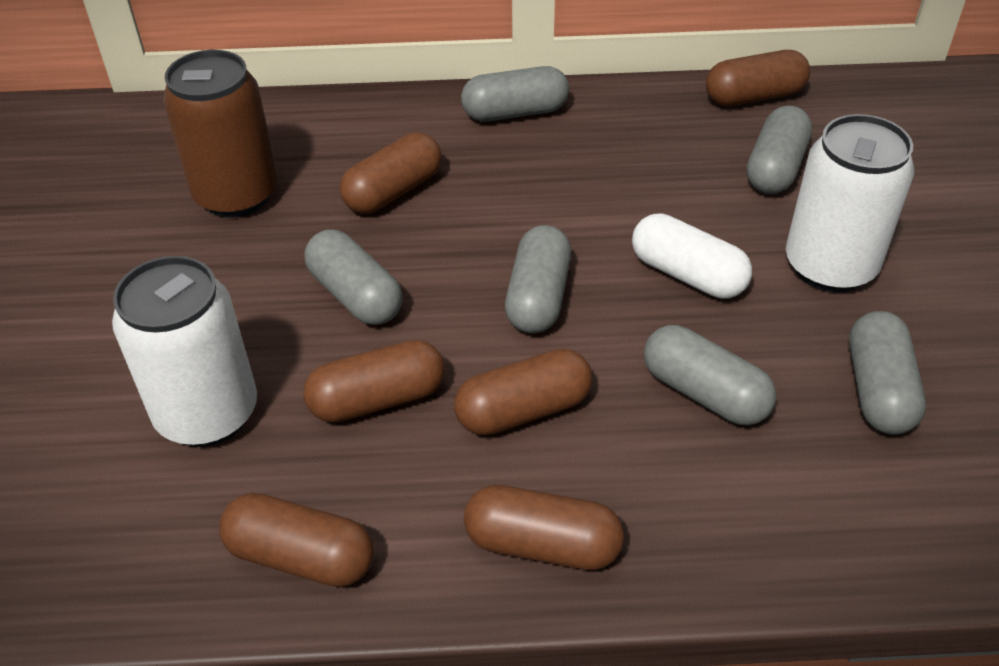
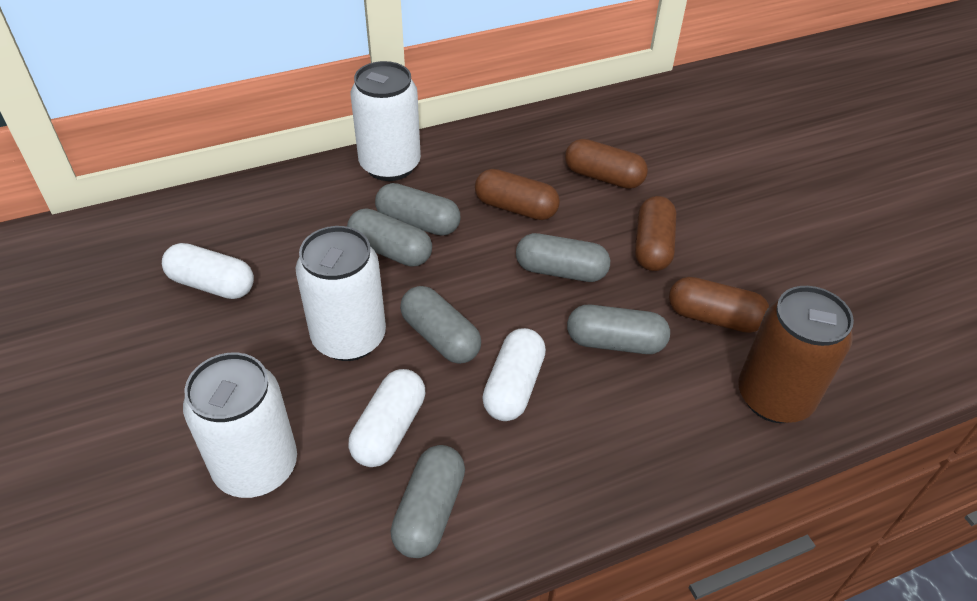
brown capsule: 6 -> 4
white can: 2 -> 3
white capsule: 1 -> 3

